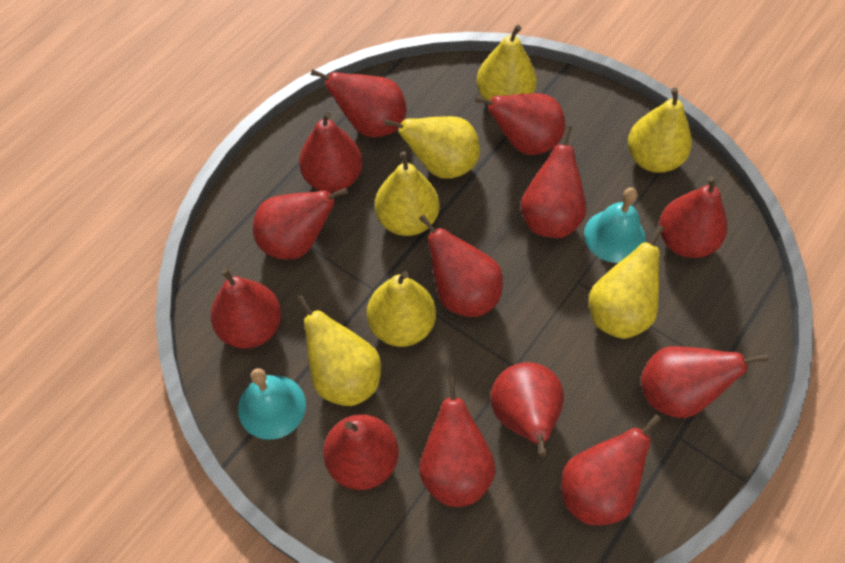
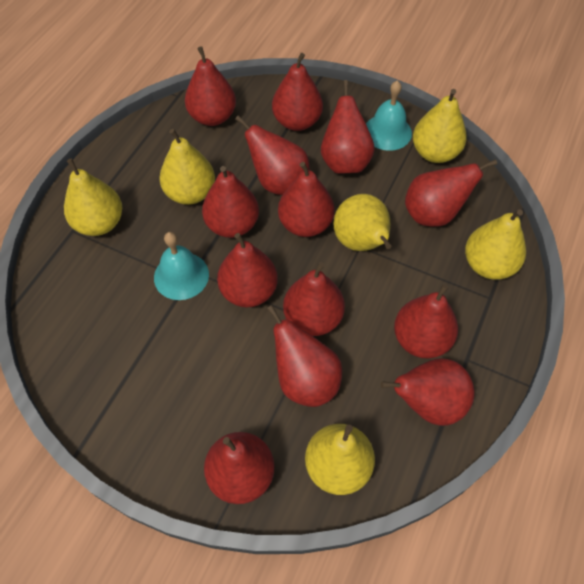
yellow pear: 7 -> 6

